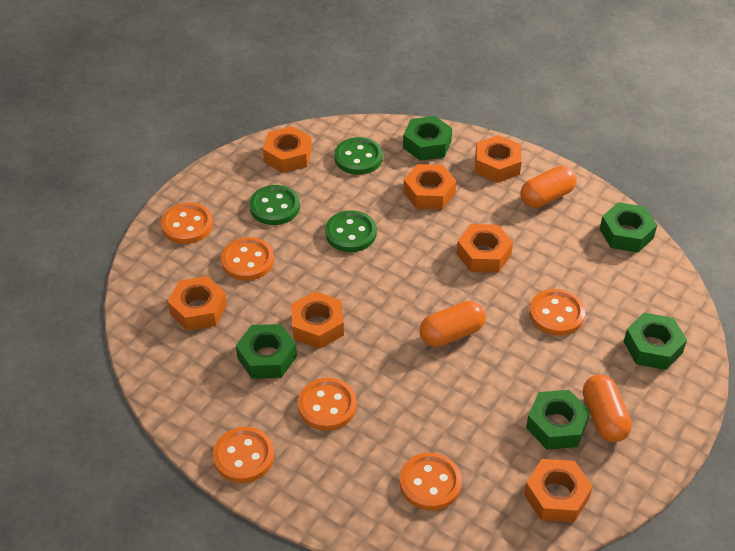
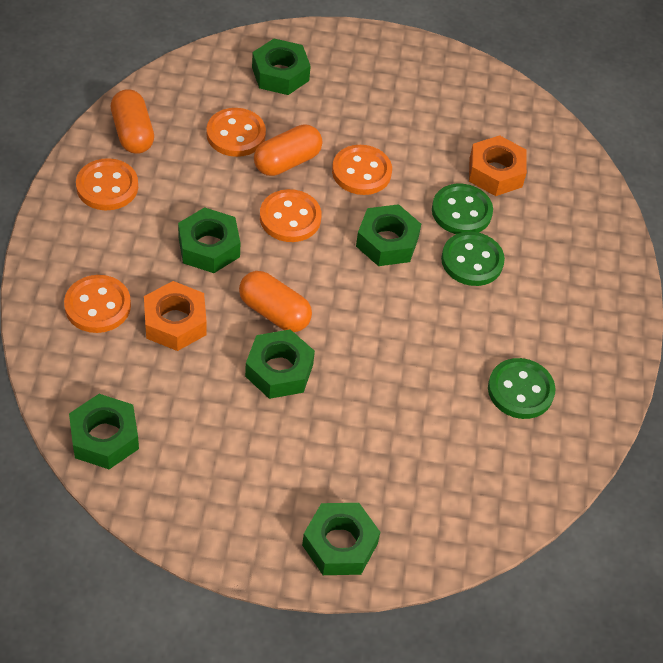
green nut: 5 -> 6
orange button: 6 -> 5
orange nut: 7 -> 2

